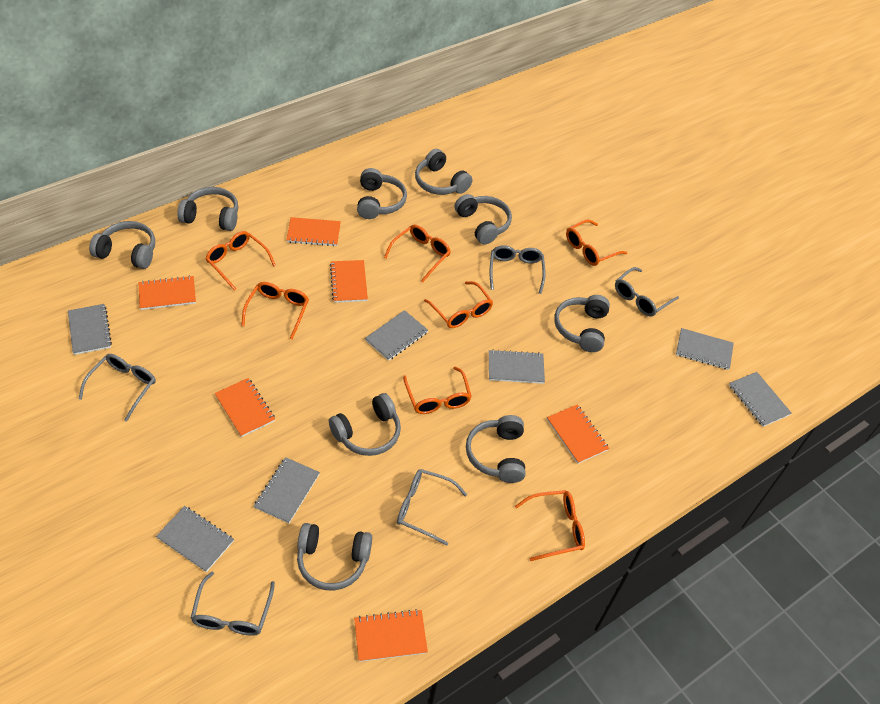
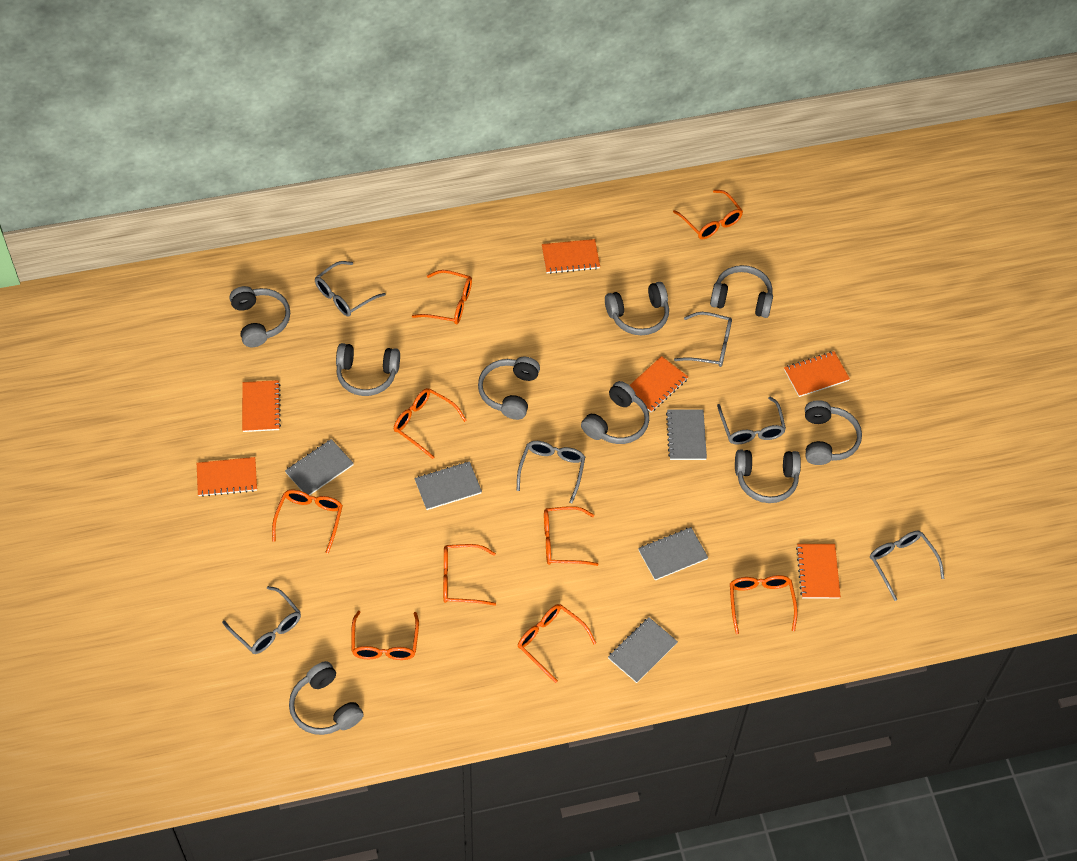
grey glasses: 5 -> 6
grey notebook: 7 -> 5
orange glasses: 7 -> 9

